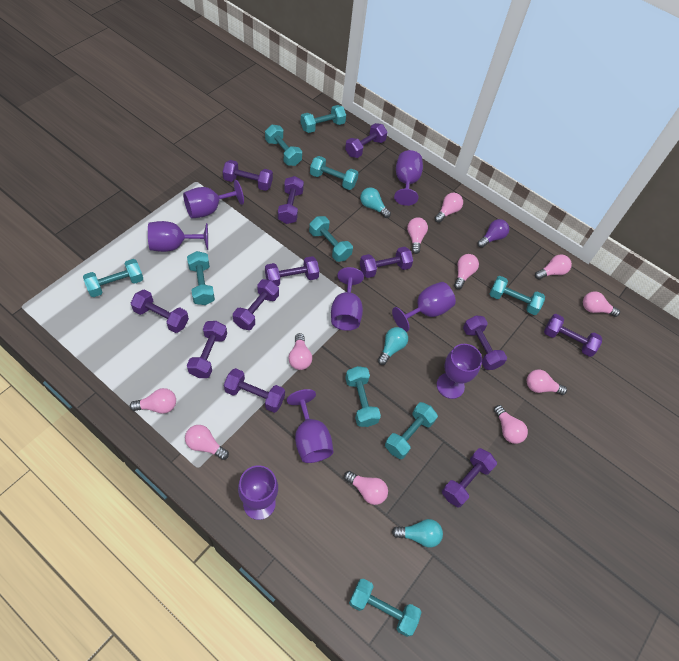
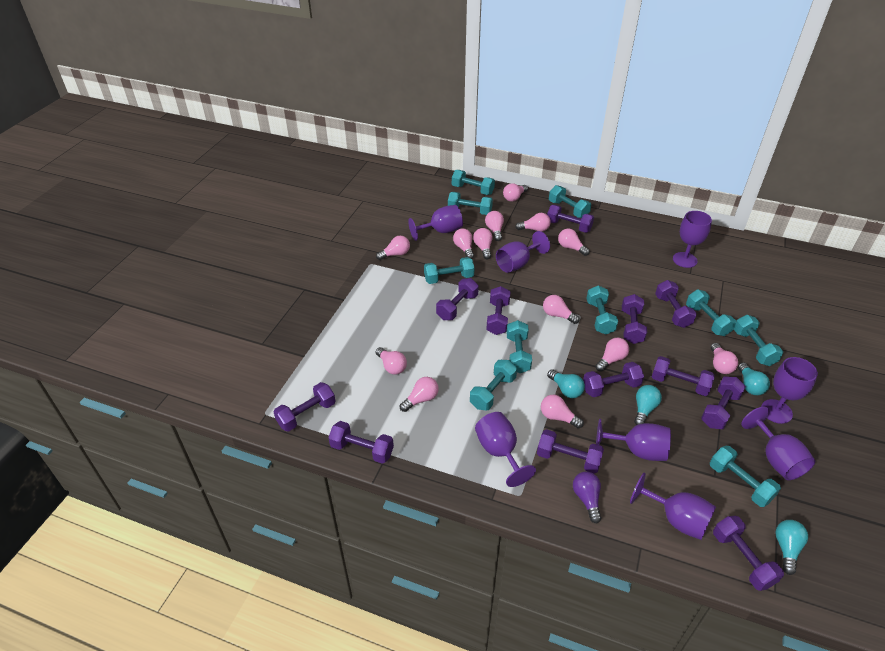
pink light bulb: 11 -> 13
turquoise light bulb: 3 -> 4

